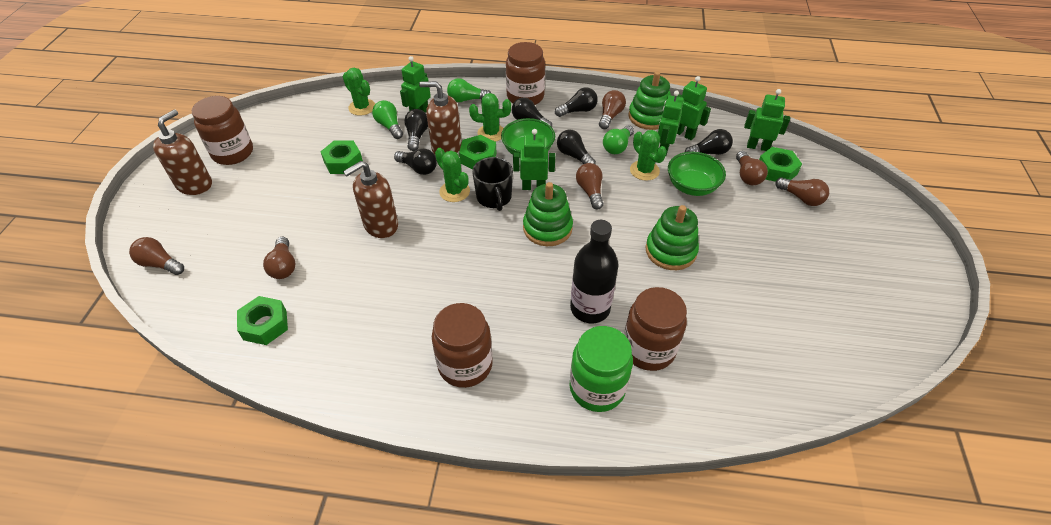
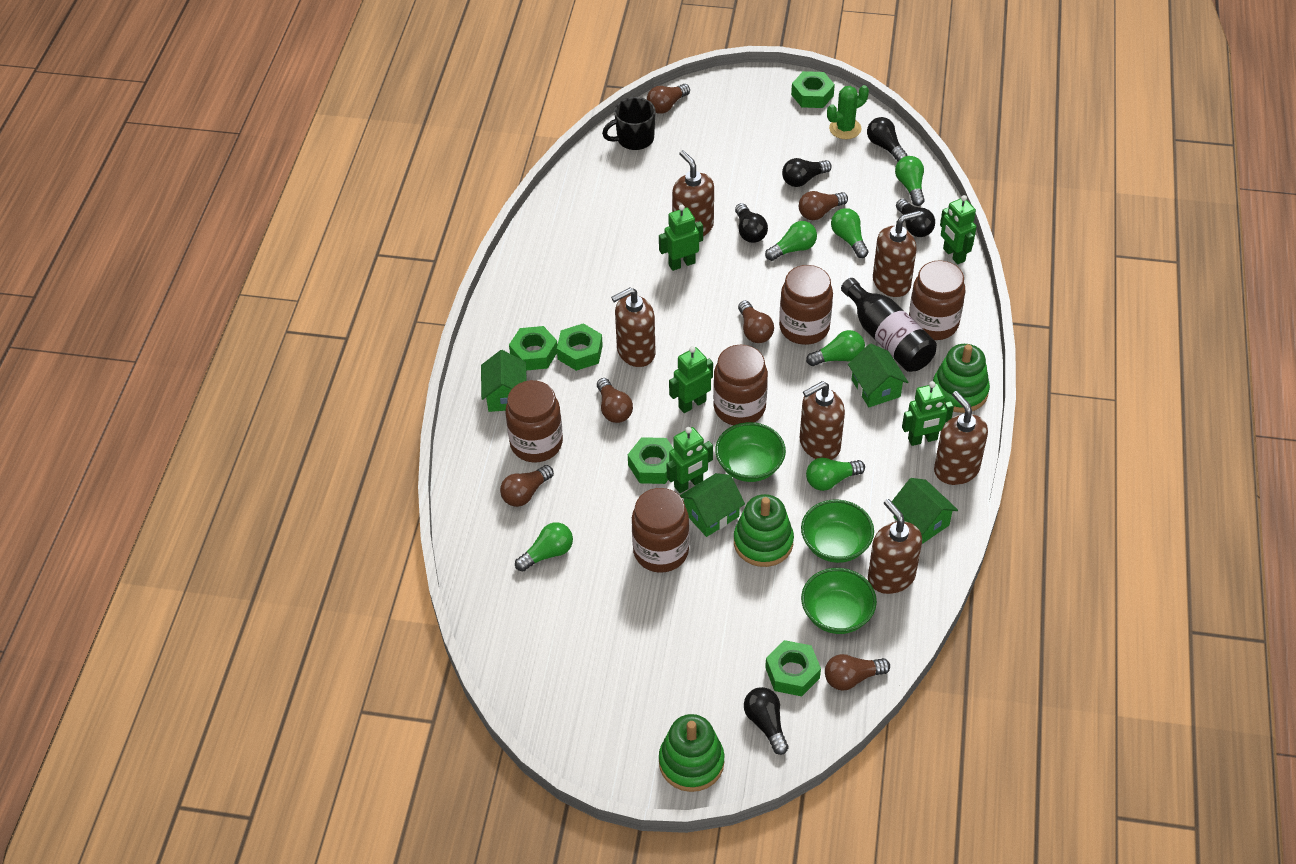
black light bulb: 6 -> 5
brown jar: 4 -> 5
brown soap dispenser: 3 -> 6
green bowl: 2 -> 3
green cactus: 4 -> 1
green house: 0 -> 4
green jar: 1 -> 0
green light bulb: 3 -> 6
green nut: 4 -> 5

